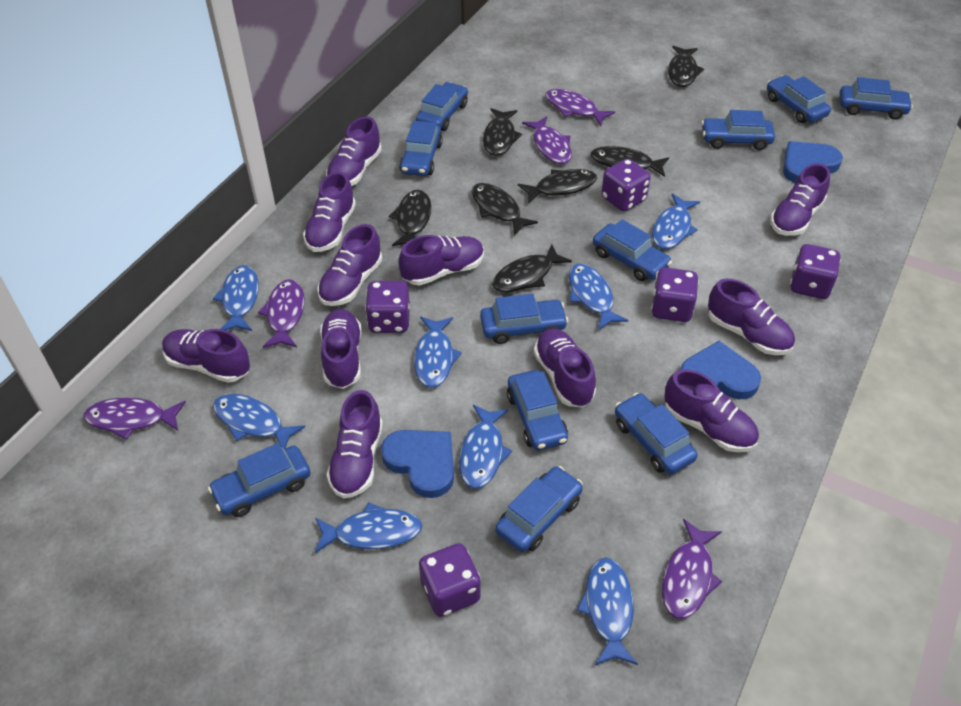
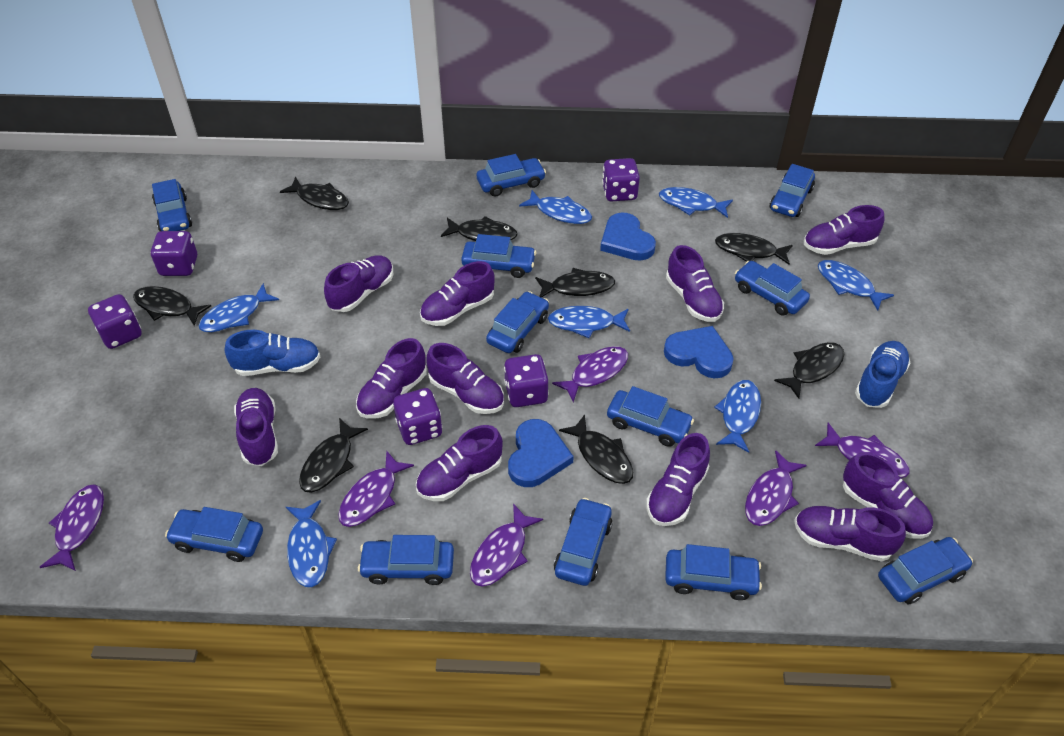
black fish: 7 -> 8
blue car: 11 -> 12
blue fish: 8 -> 7
blue shoe: 0 -> 2
purple fish: 5 -> 6

